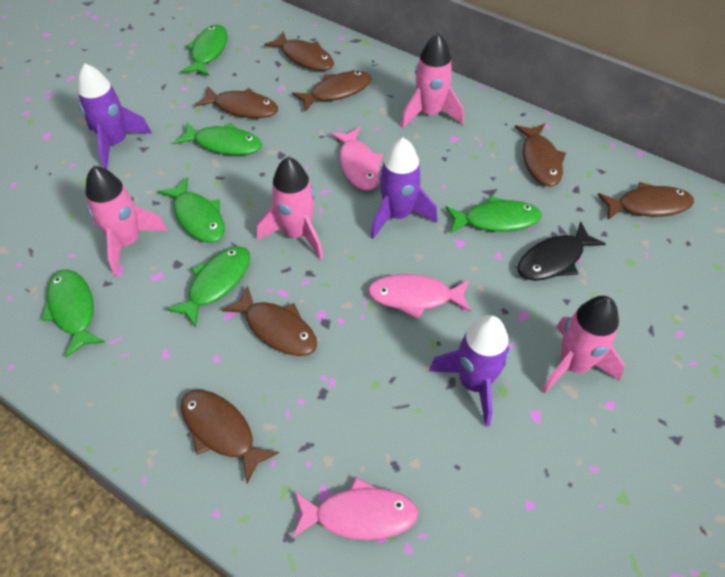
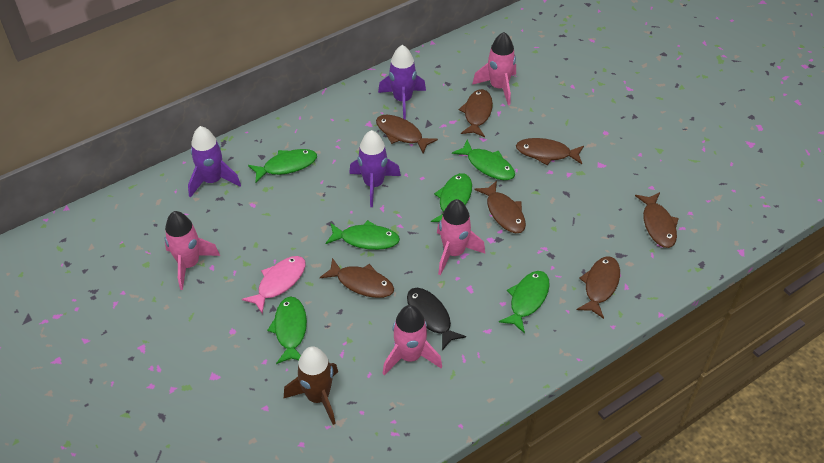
brown rocket: 0 -> 1
pink fish: 3 -> 1

